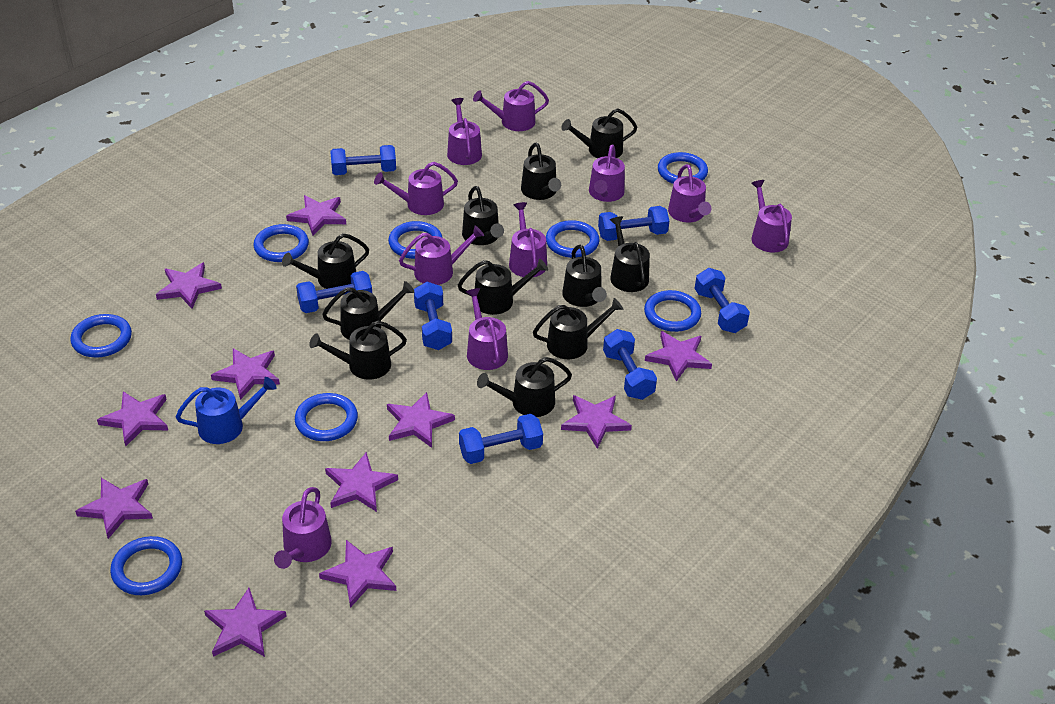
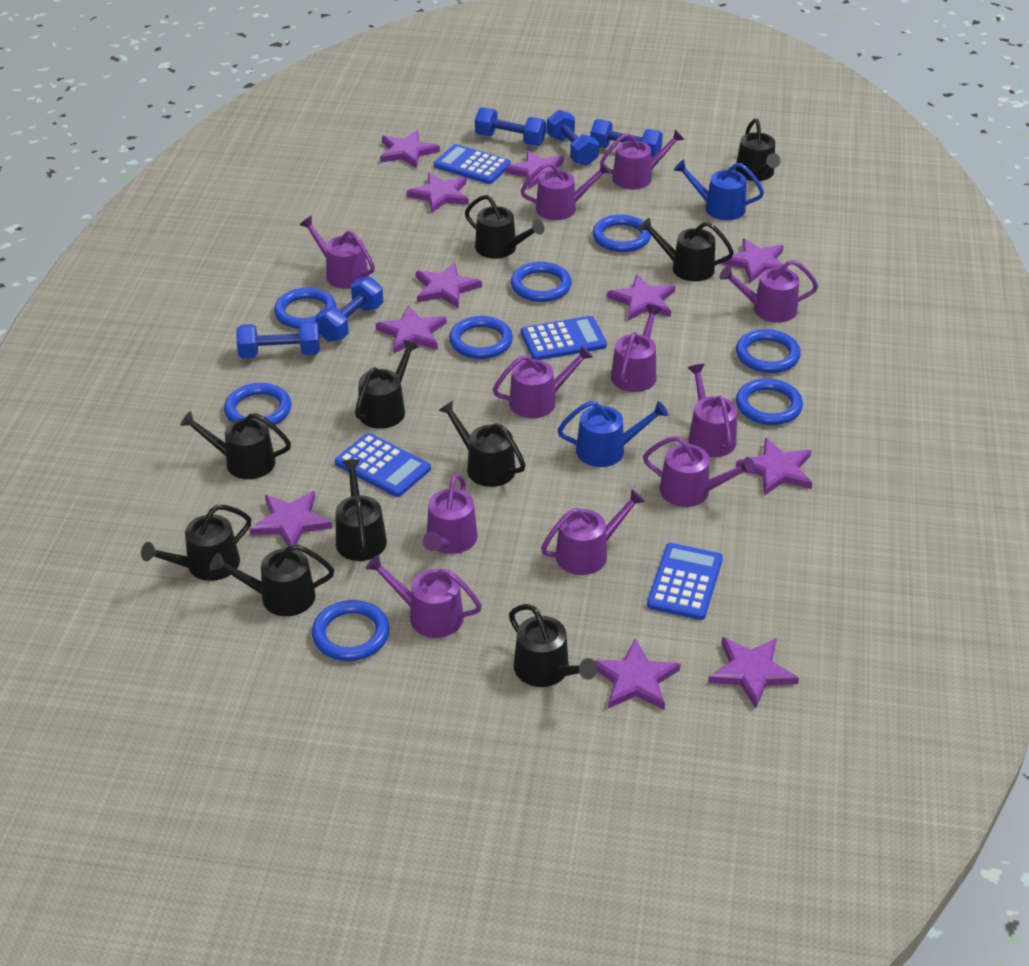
black watering can: 11 -> 10
blue calculator: 0 -> 4
blue dumbbell: 7 -> 5
blue watering can: 1 -> 2
purple watering can: 10 -> 11

